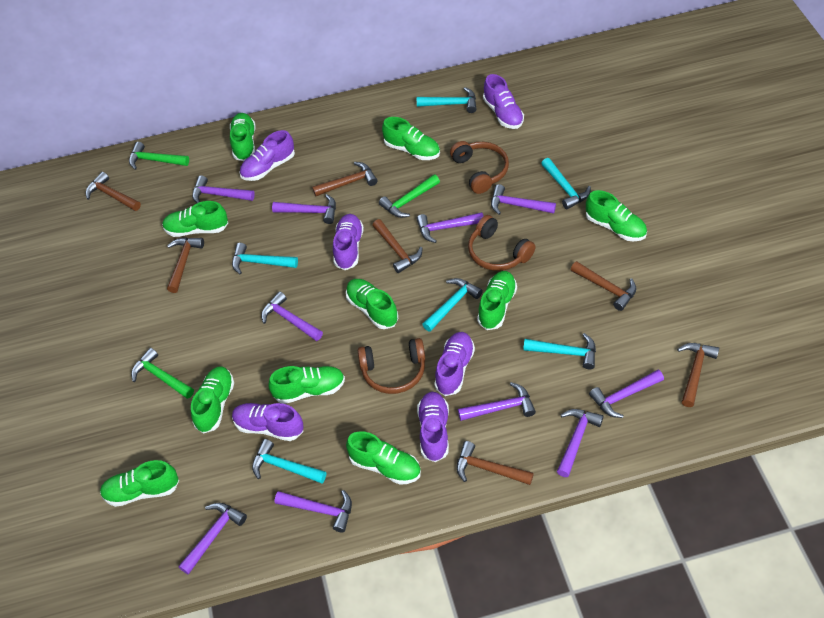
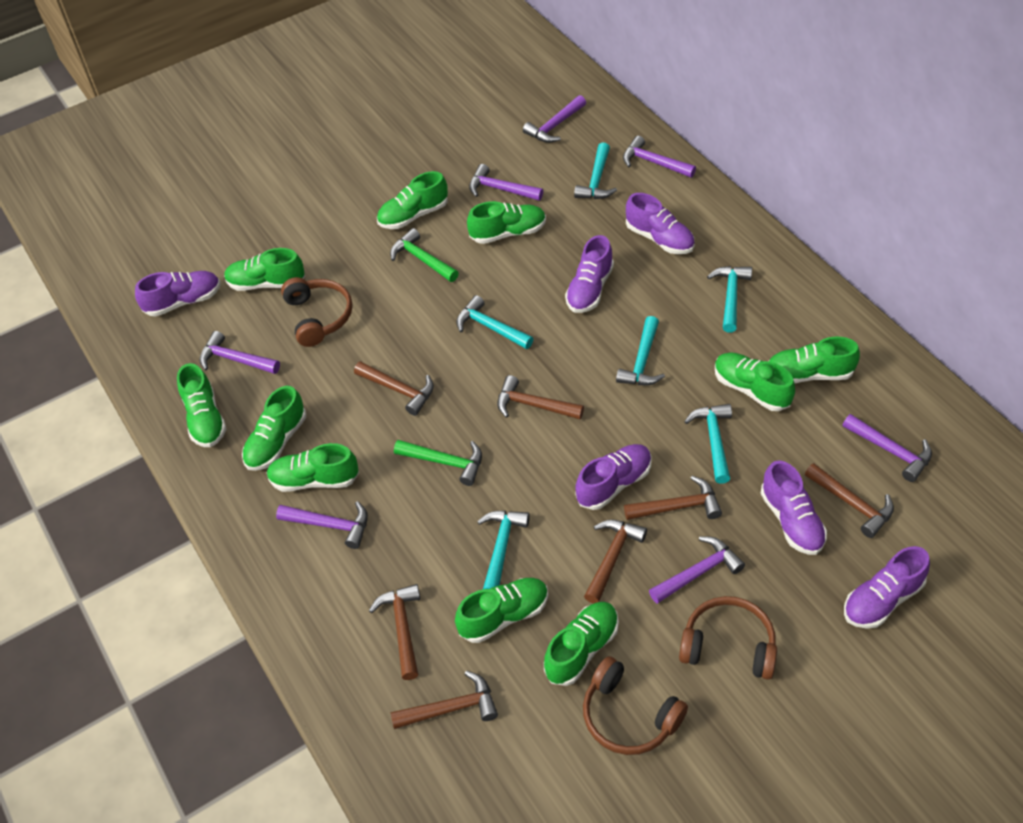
green hammer: 3 -> 2
purple hammer: 10 -> 7

